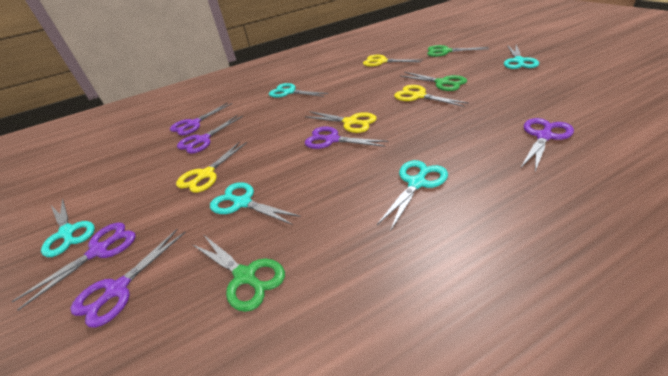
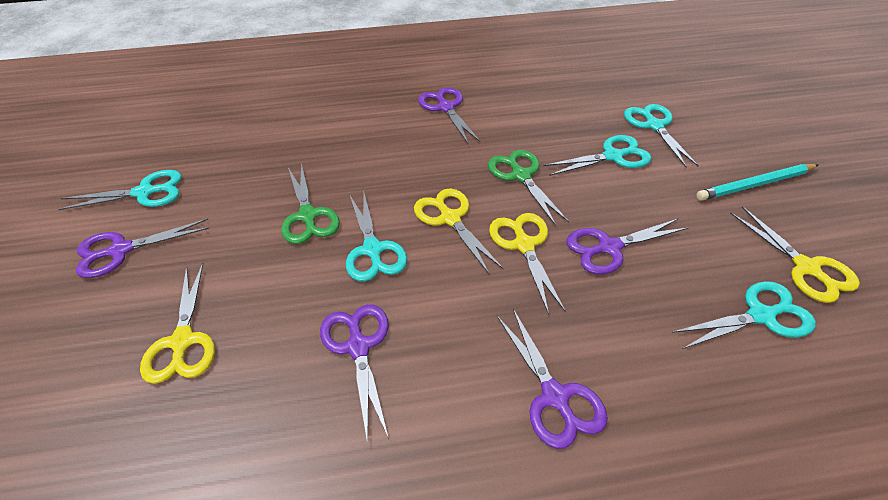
green scissors: 3 -> 2
purple scissors: 6 -> 5
turquoise pencil: 0 -> 1

